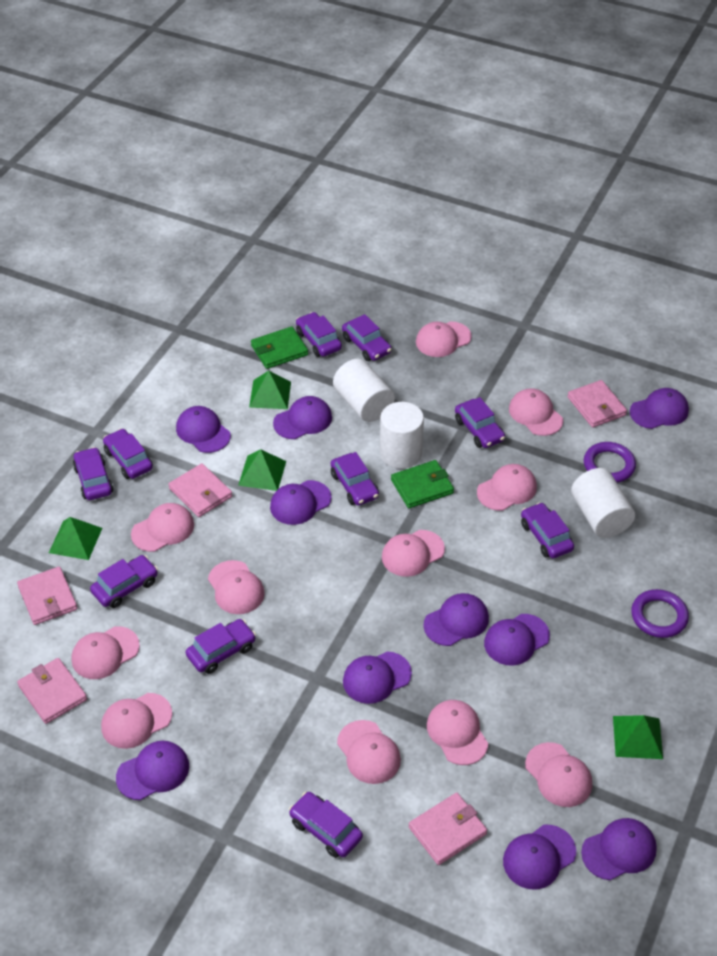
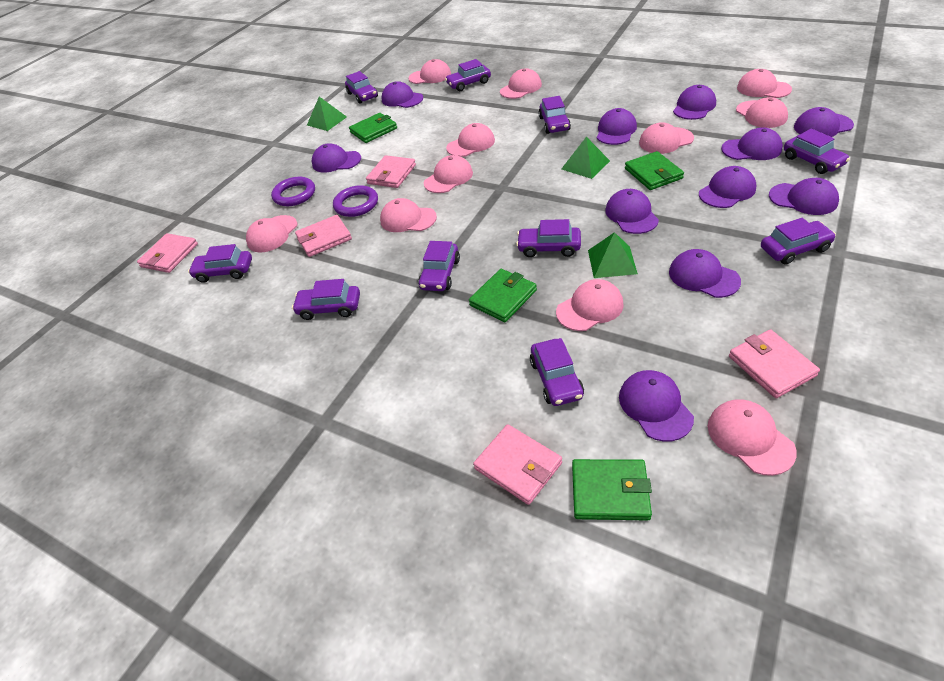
green pyramid: 4 -> 3
green wallet: 2 -> 4
purple cap: 10 -> 11
white cylinder: 3 -> 0

